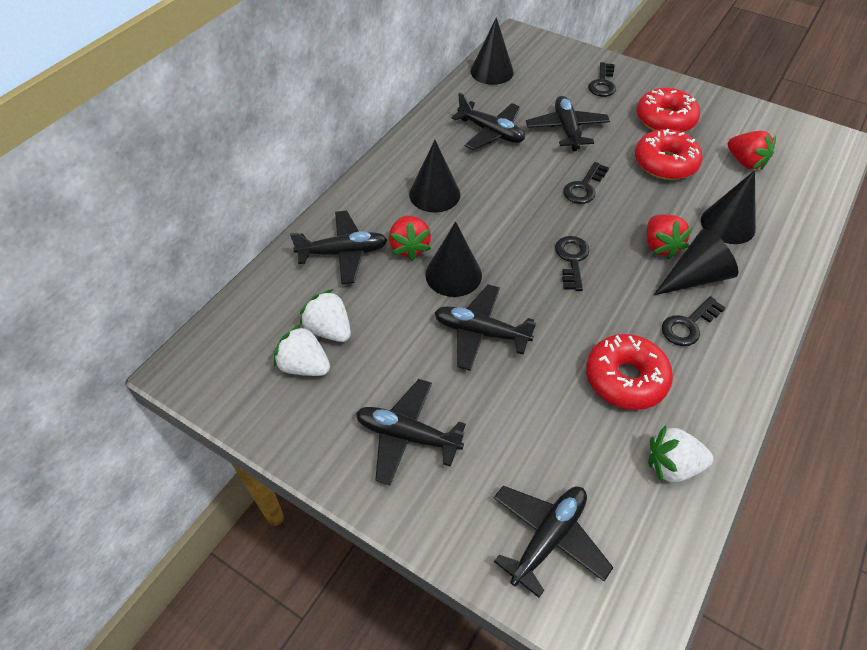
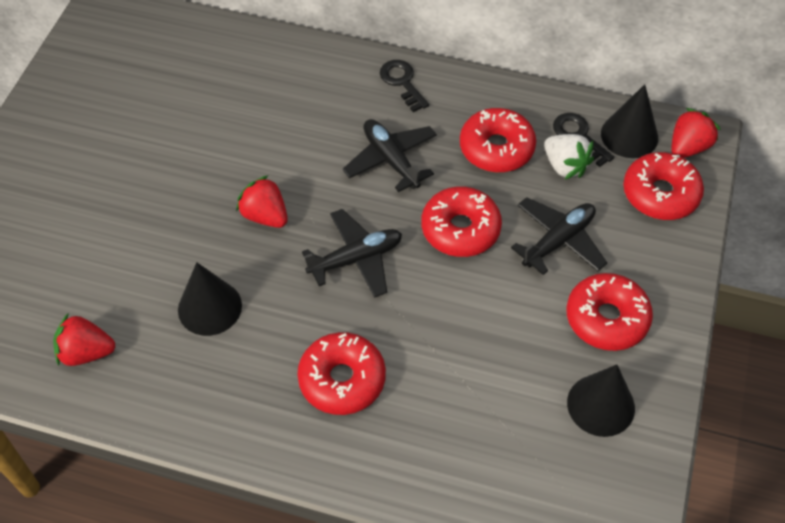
black cone: 5 -> 3
black key: 4 -> 2
black plane: 6 -> 3
red donut: 3 -> 5
white strawberry: 3 -> 1

